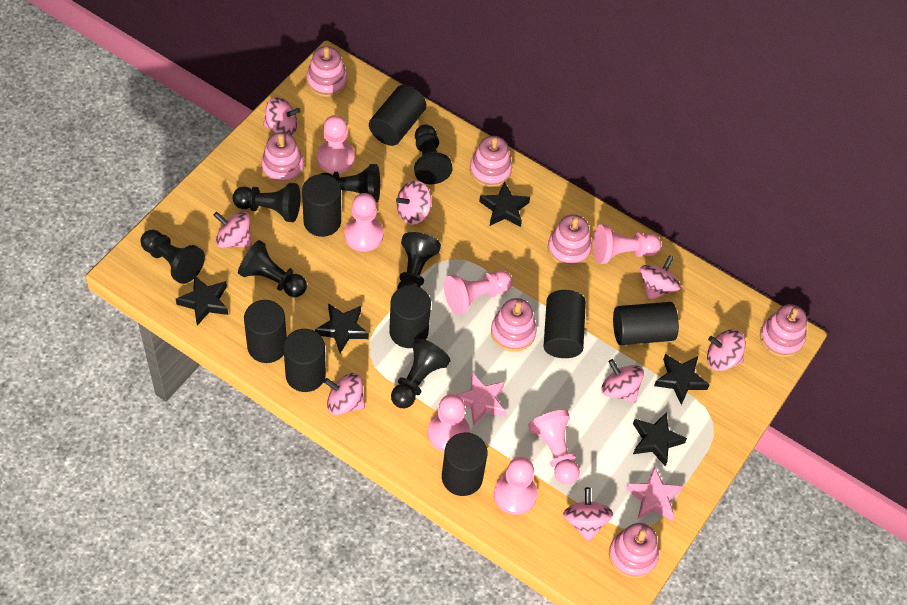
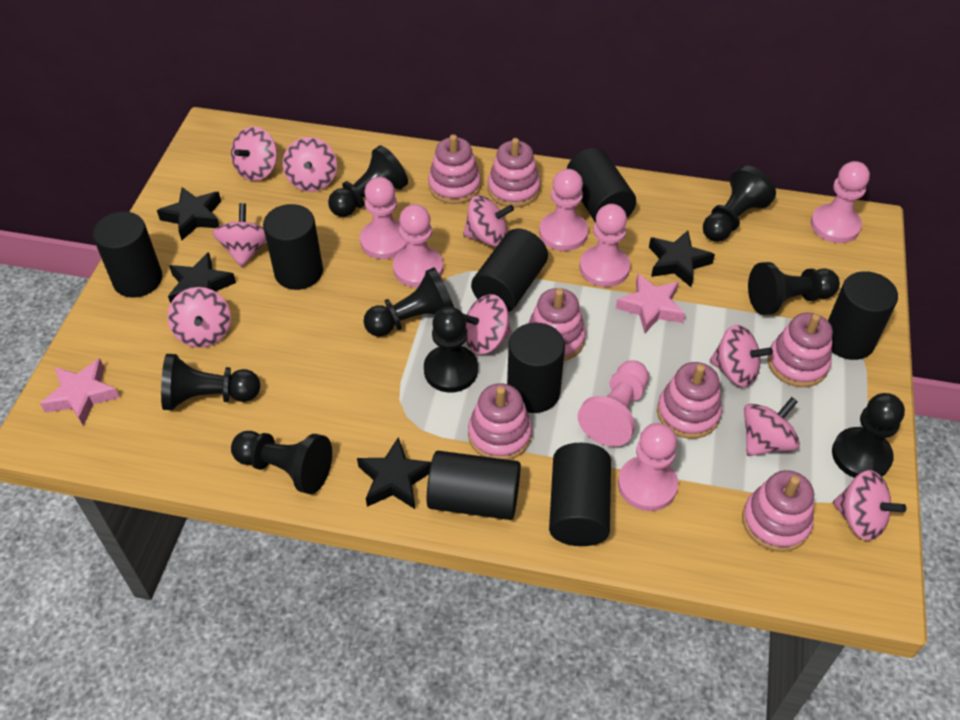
black pawn: 7 -> 8
black star: 5 -> 4
pink spinning top: 8 -> 9

